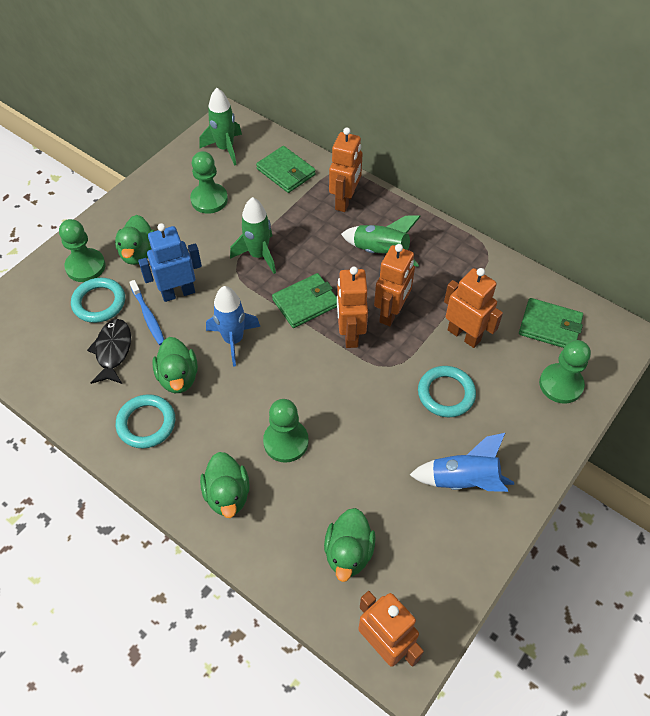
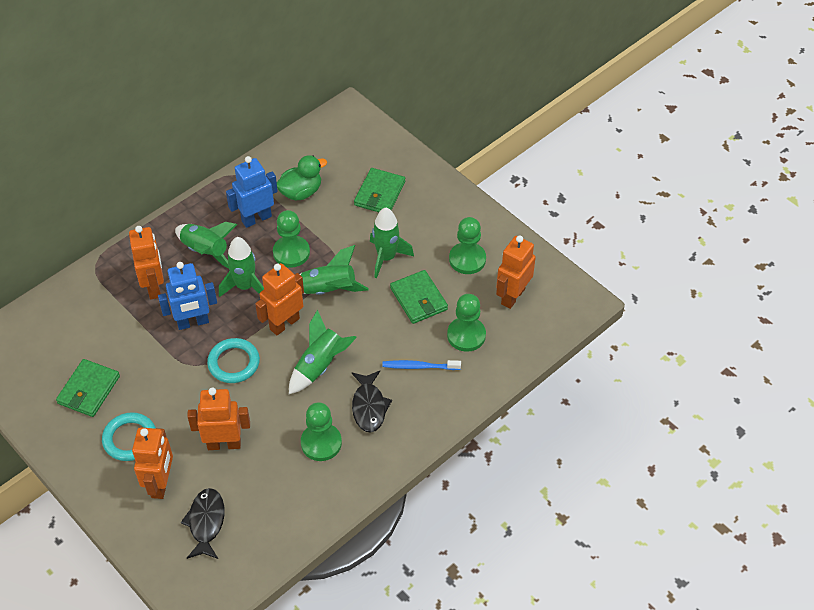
black fish: 1 -> 2
blue robot: 1 -> 2
blue rocket: 2 -> 0
green duck: 4 -> 1
green rocket: 3 -> 5
turquoise ring: 3 -> 2

